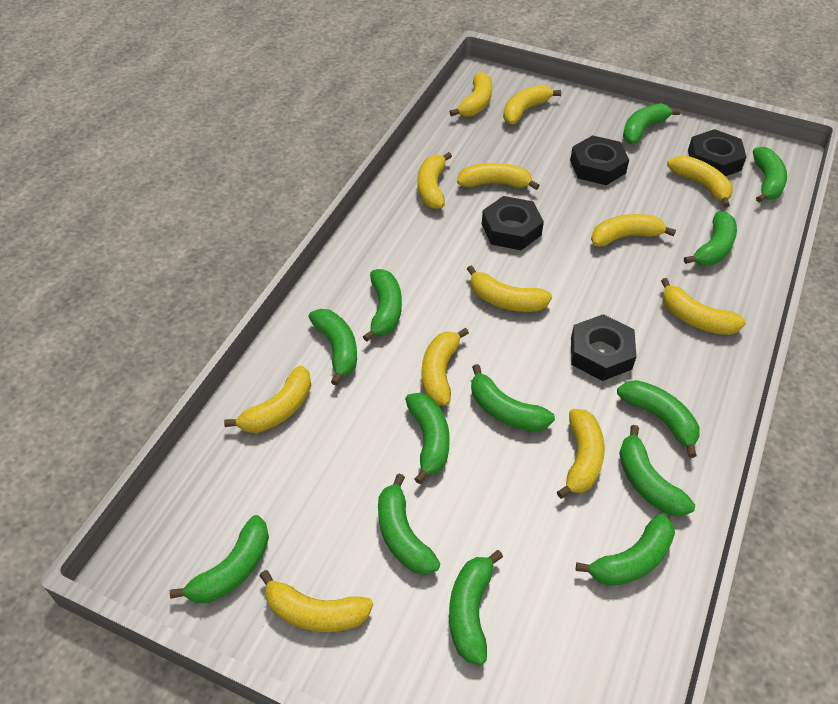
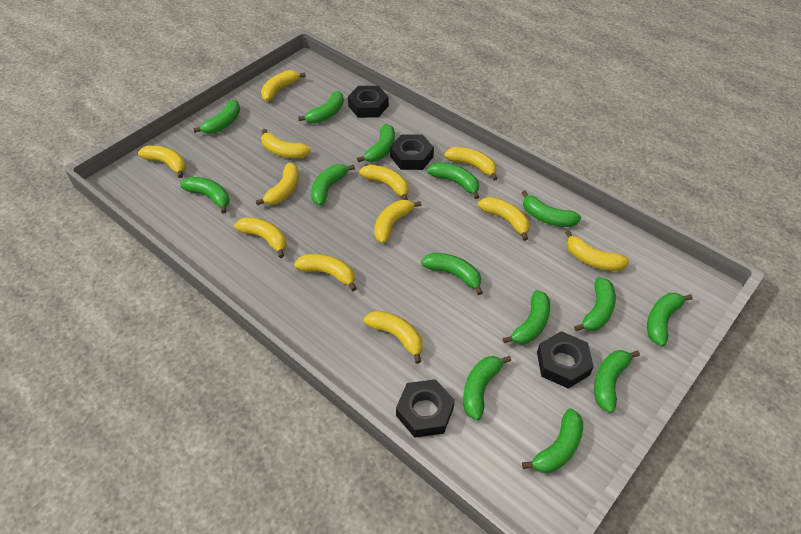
green banana: 13 -> 14

